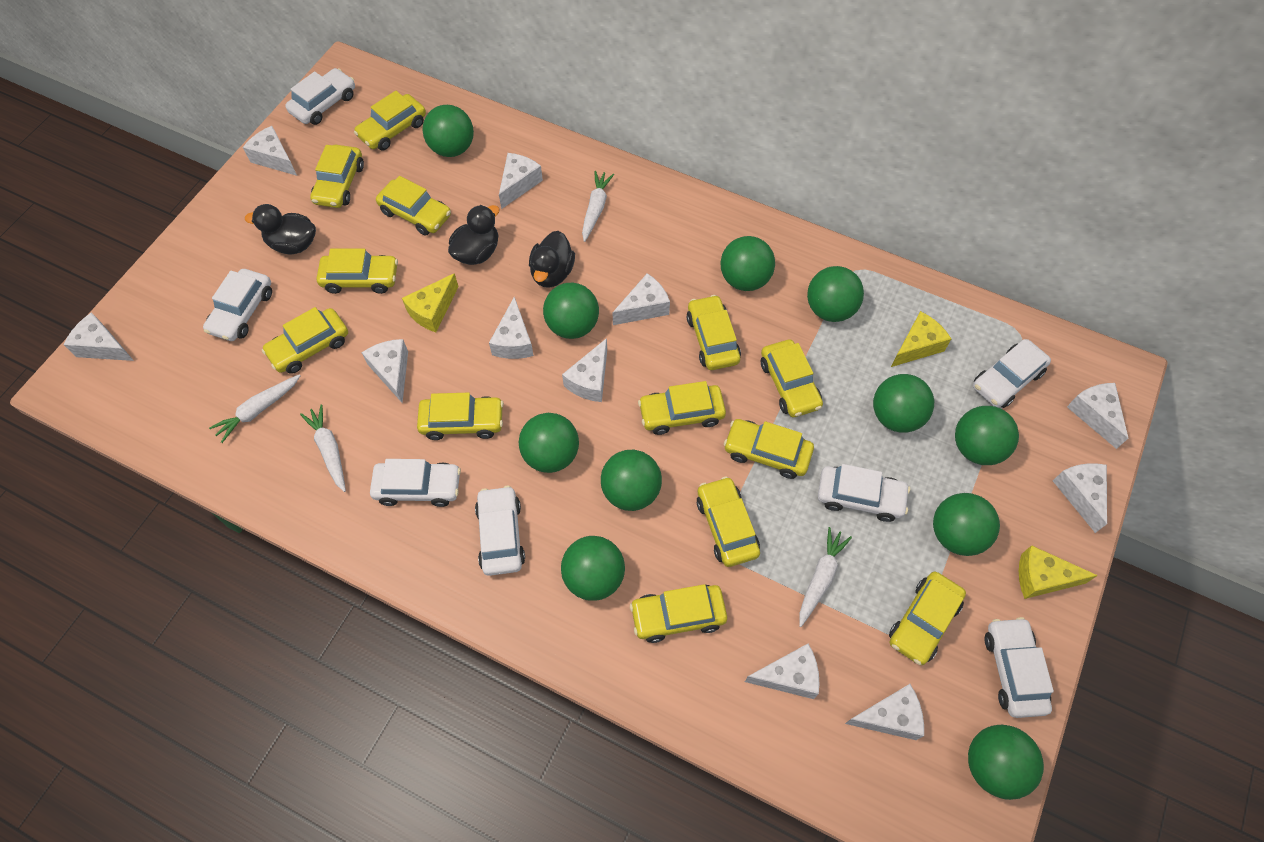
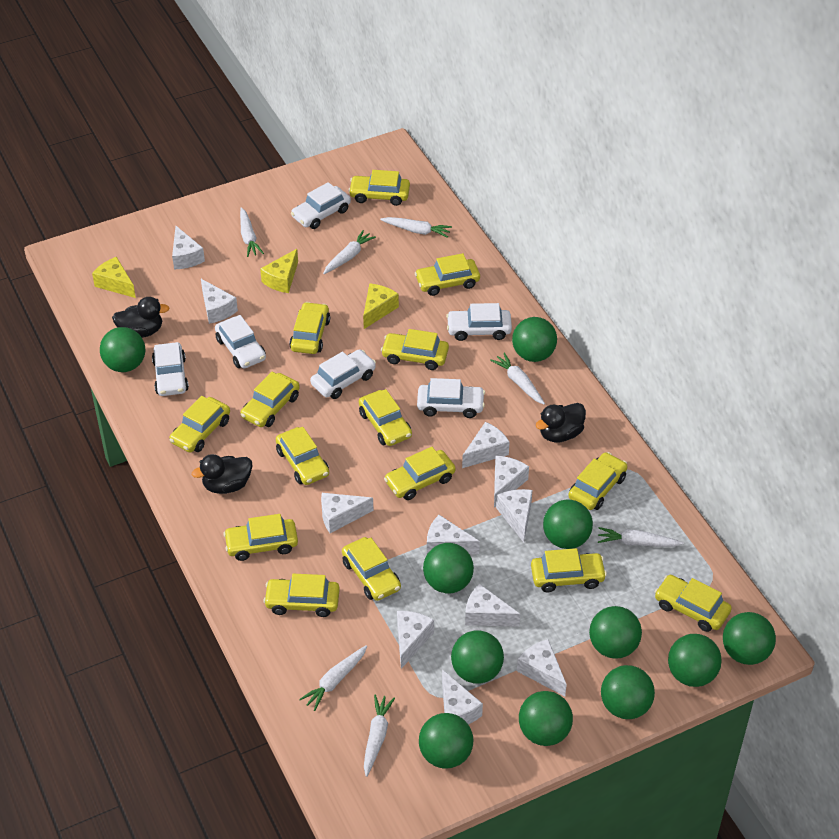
white car: 7 -> 6
white carrot: 4 -> 7
yellow car: 13 -> 15

